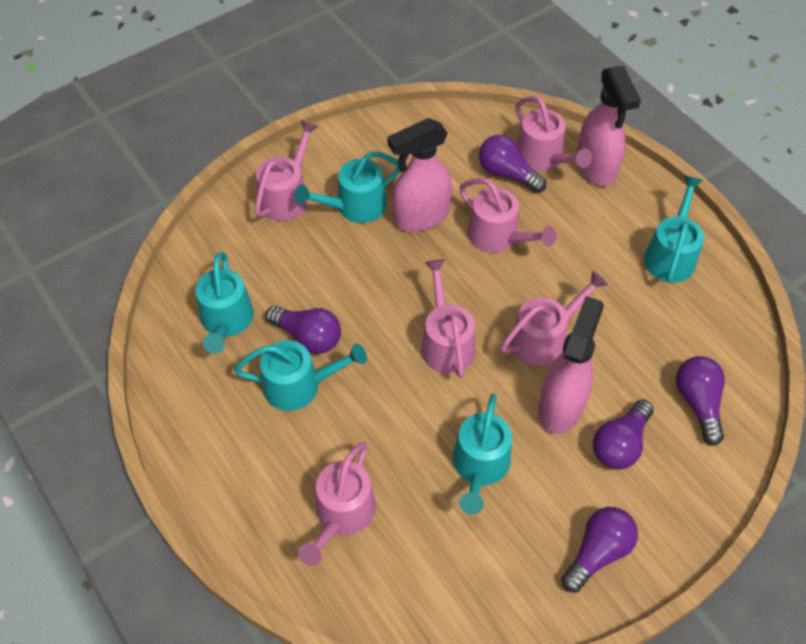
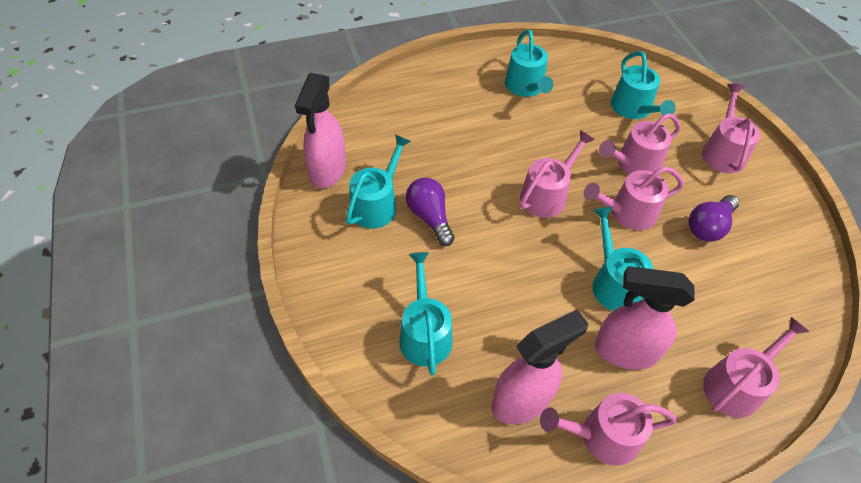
purple light bulb: 5 -> 2

